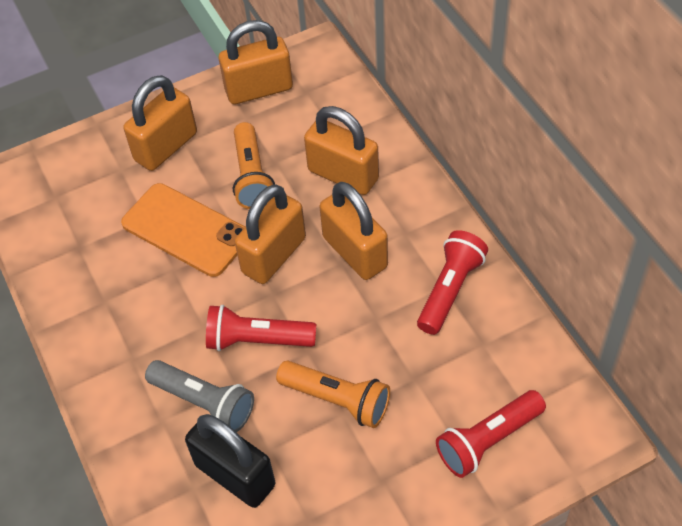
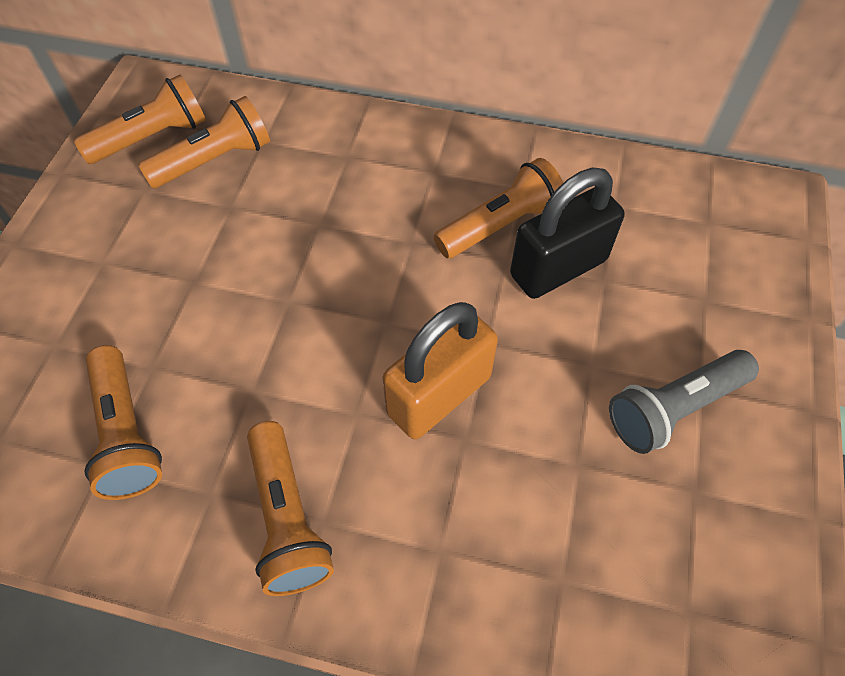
orange flashlight: 2 -> 5
orange padlock: 5 -> 1
orange phone: 1 -> 0
red flashlight: 3 -> 0

